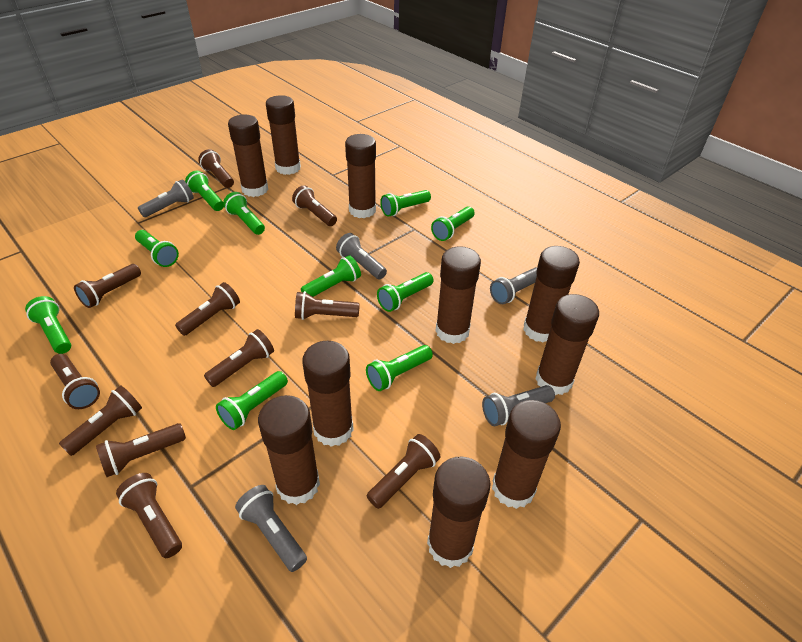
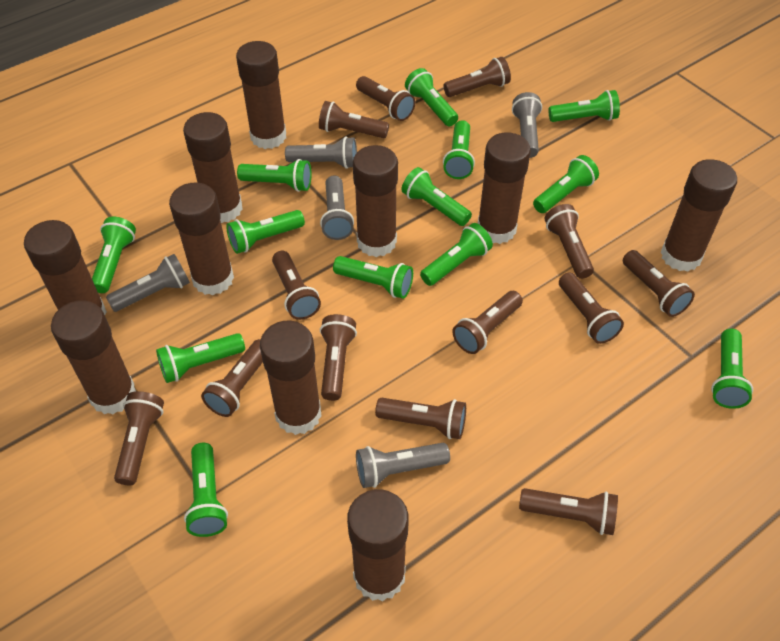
brown flashlight: 11 -> 13
green flashlight: 10 -> 13

